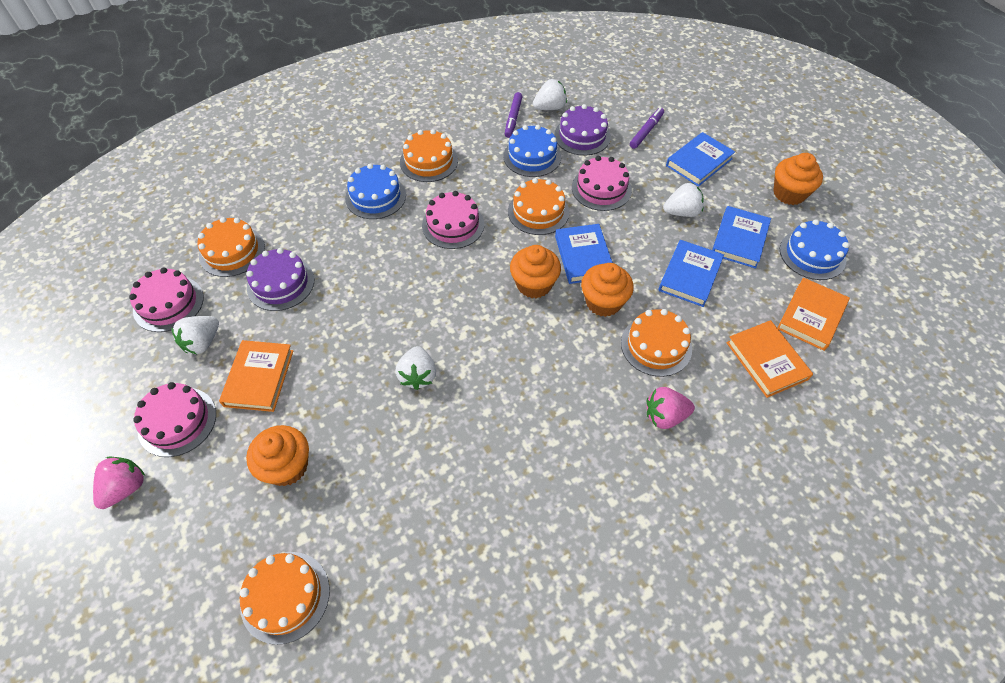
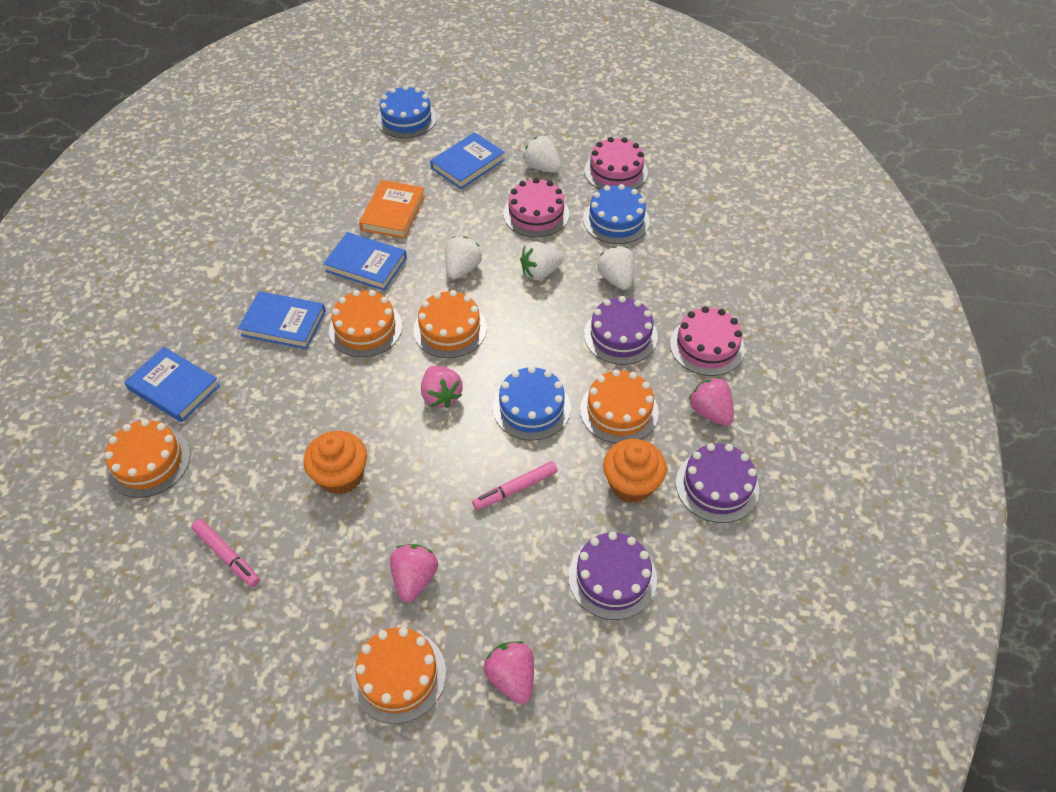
orange book: 3 -> 1
orange cupcake: 4 -> 2
pink cake: 4 -> 3
pink marker: 0 -> 2
pink strawberry: 2 -> 4
purple cake: 2 -> 3
purple marker: 2 -> 0

